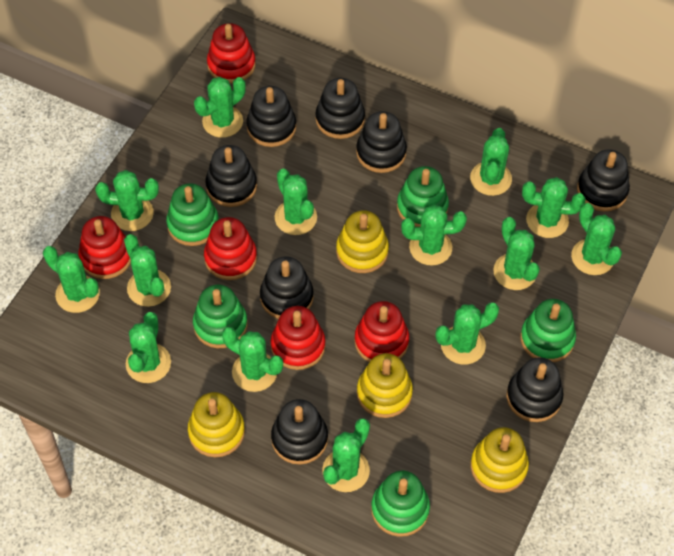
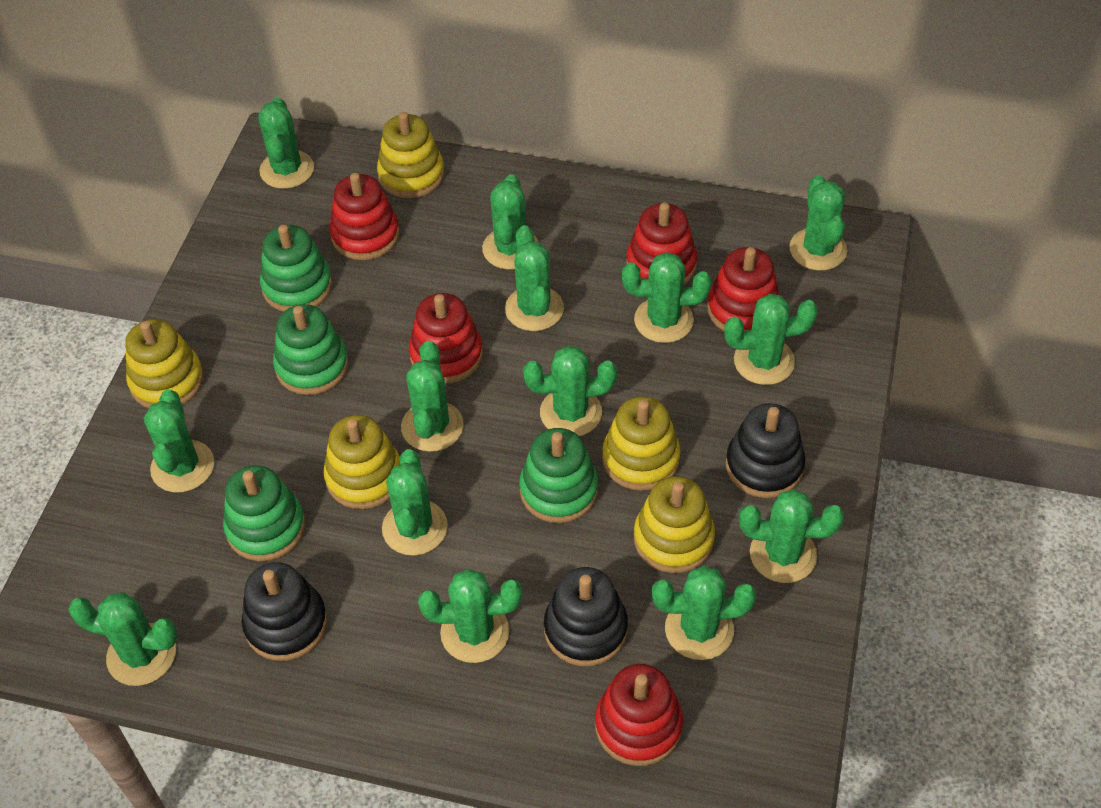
black stacking toy: 8 -> 3
green stacking toy: 5 -> 4
yellow stacking toy: 4 -> 5

